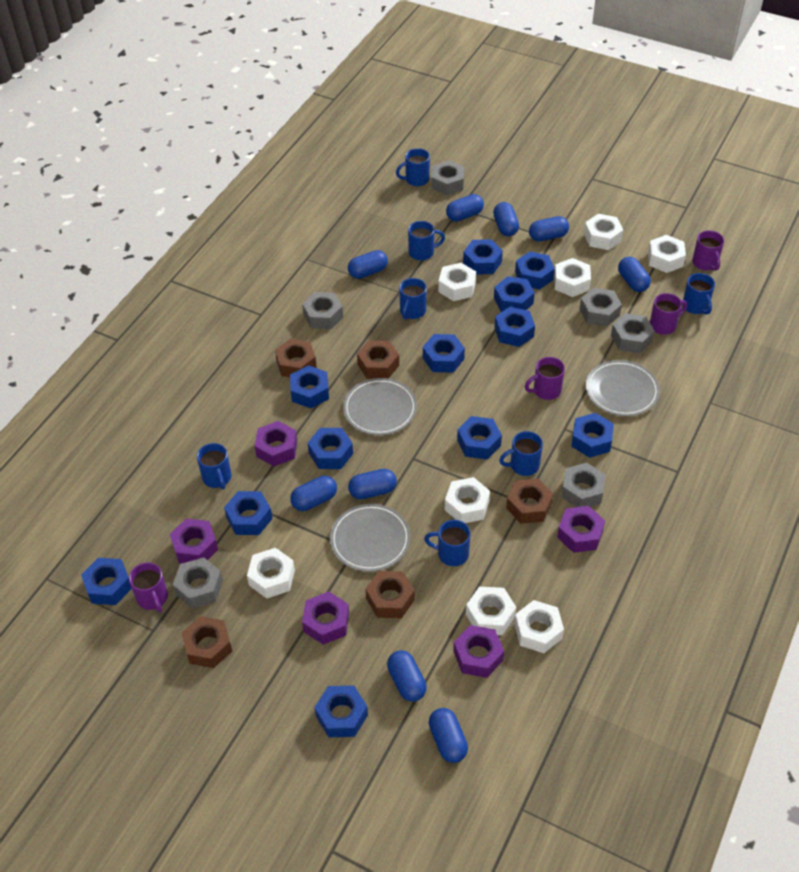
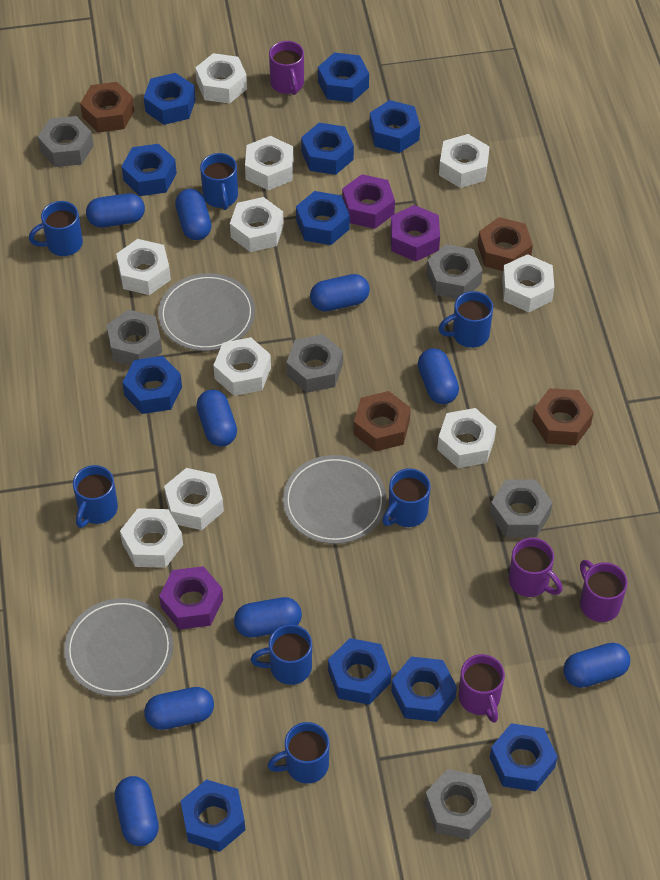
blue nut: 12 -> 11
brown nut: 5 -> 4
purple nut: 5 -> 3
white nut: 8 -> 10

